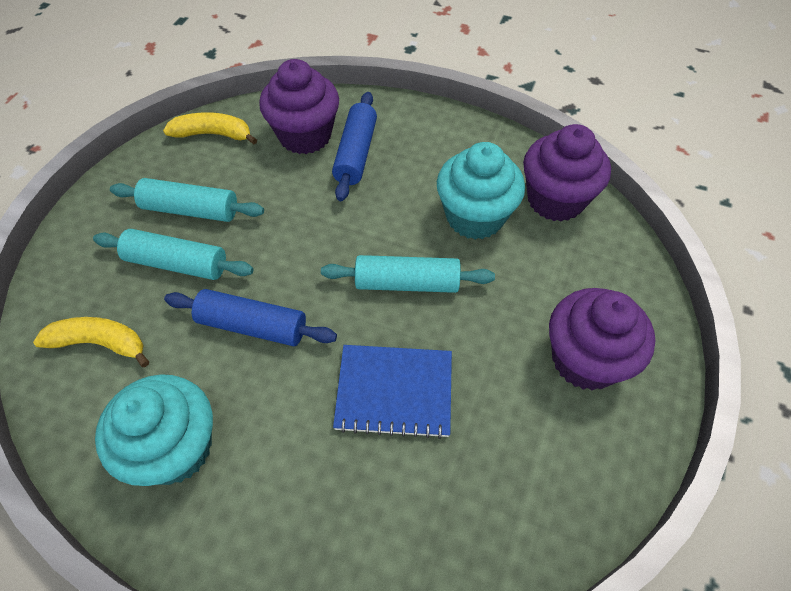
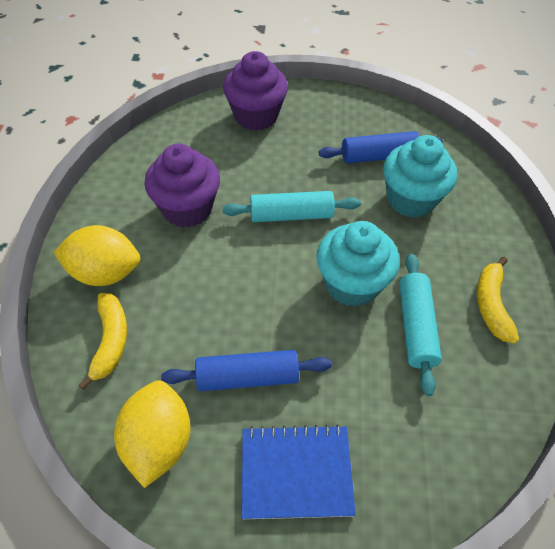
purple cupcake: 3 -> 2
turquoise rolling pin: 3 -> 2
yellow lemon: 0 -> 2

